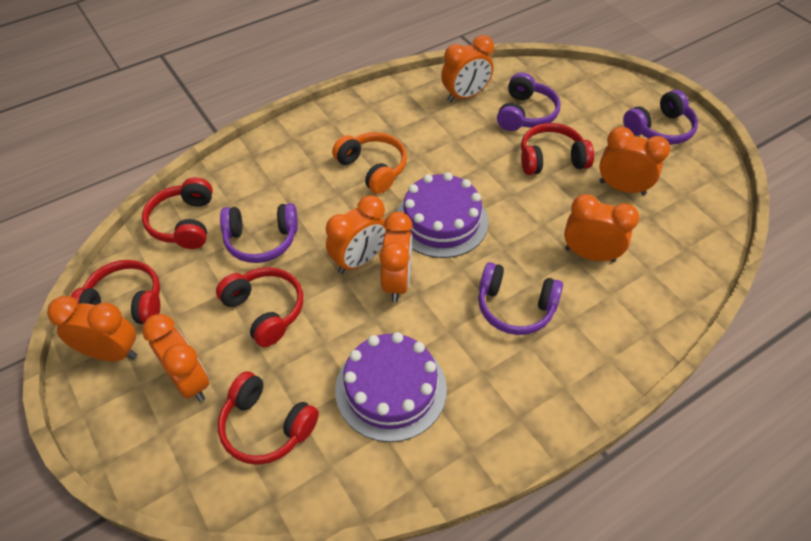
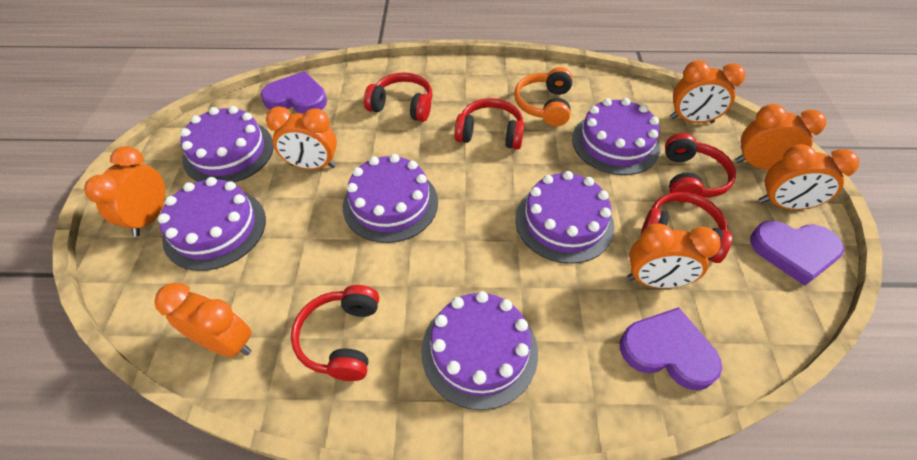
purple cake: 2 -> 6
purple headphones: 4 -> 0
purple heart: 0 -> 3

